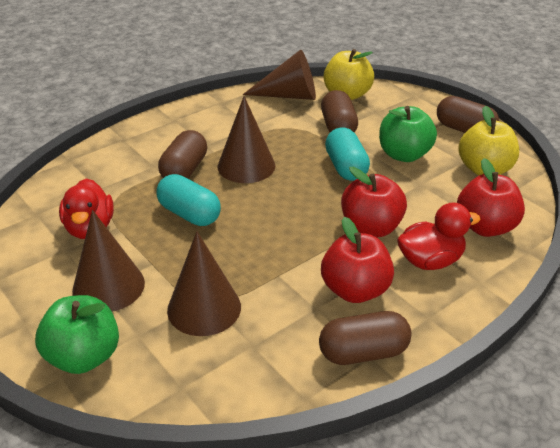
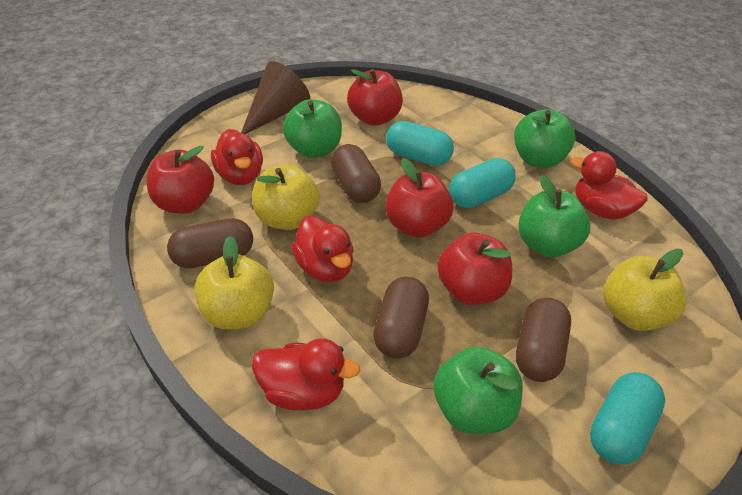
brown cone: 4 -> 1
green apple: 2 -> 4
red apple: 3 -> 4
red duck: 2 -> 4
turquoise capsule: 2 -> 3
yellow apple: 2 -> 3

